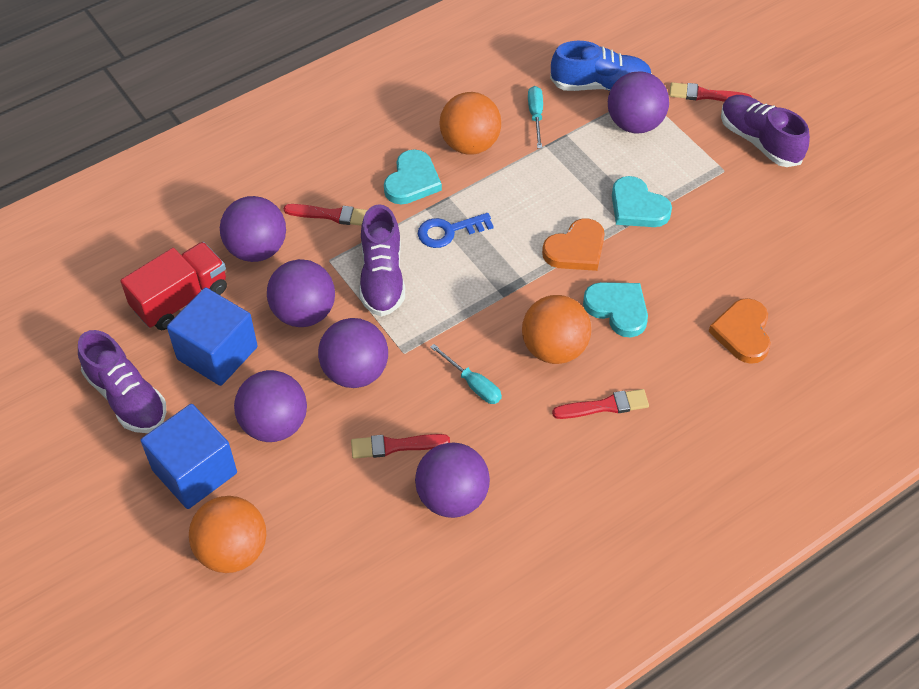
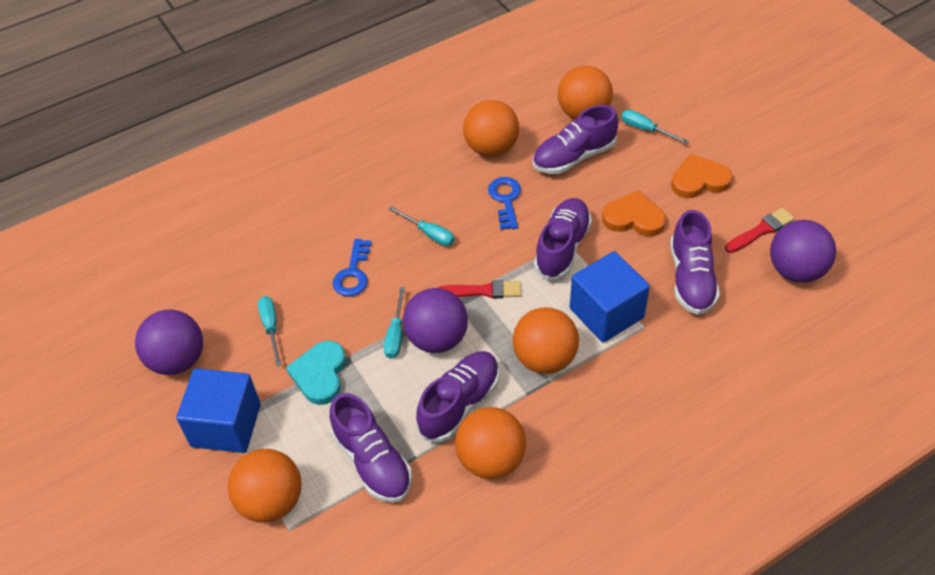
blue key: 1 -> 2
blue shoe: 1 -> 0
orange ball: 3 -> 5
purple ball: 6 -> 3
purple shoe: 3 -> 5
red brush: 4 -> 2
red truck: 1 -> 0
turquoise heart: 3 -> 1
turquoise screwdriver: 2 -> 4

